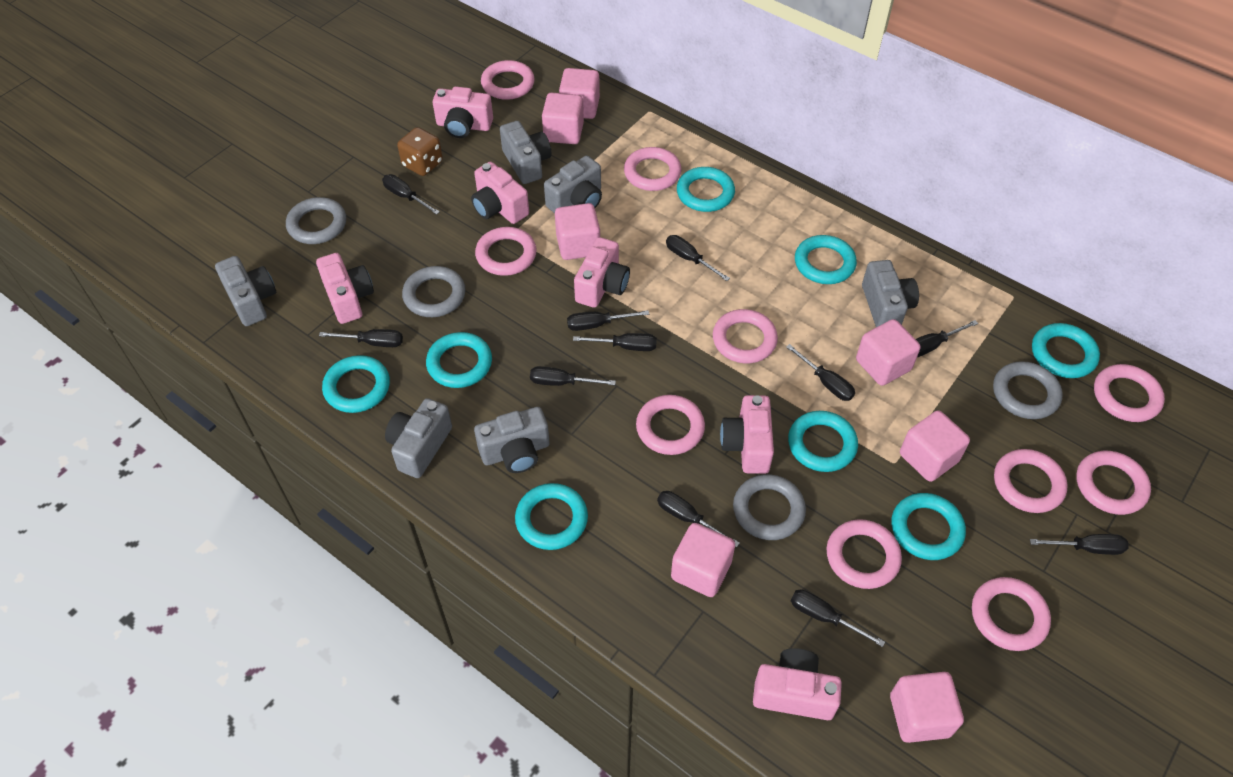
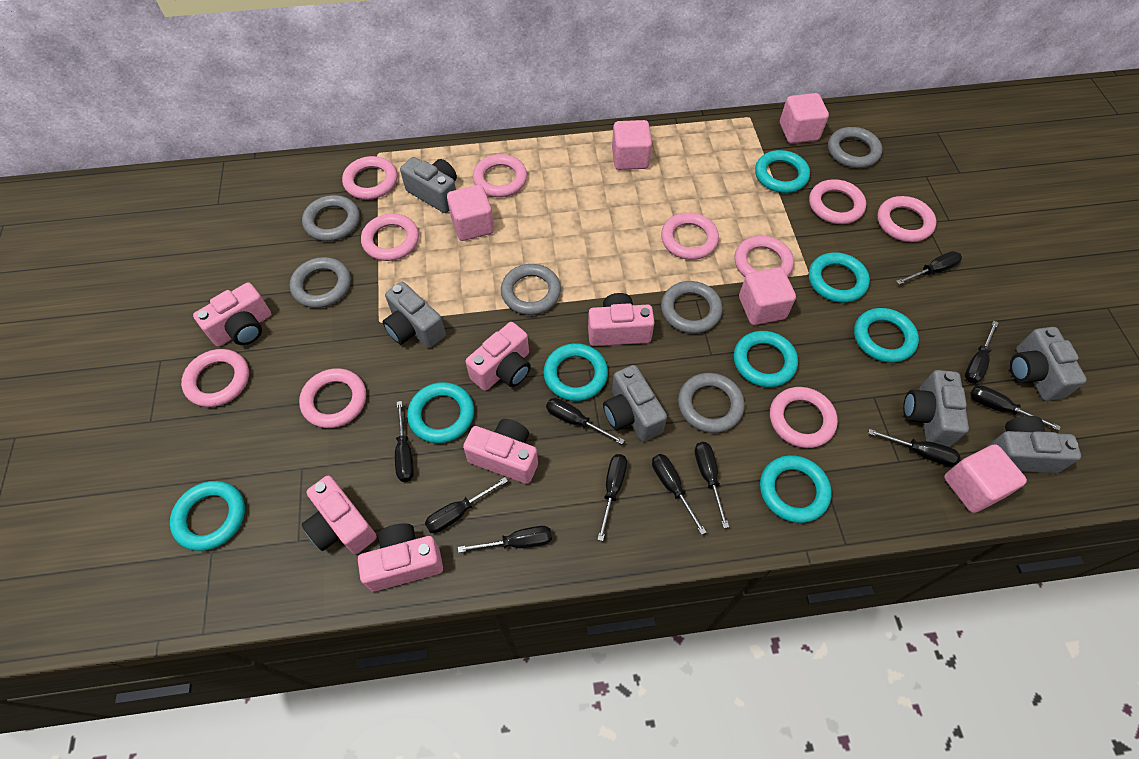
brown dice: 1 -> 0
grey ring: 4 -> 6
pink cube: 7 -> 5

